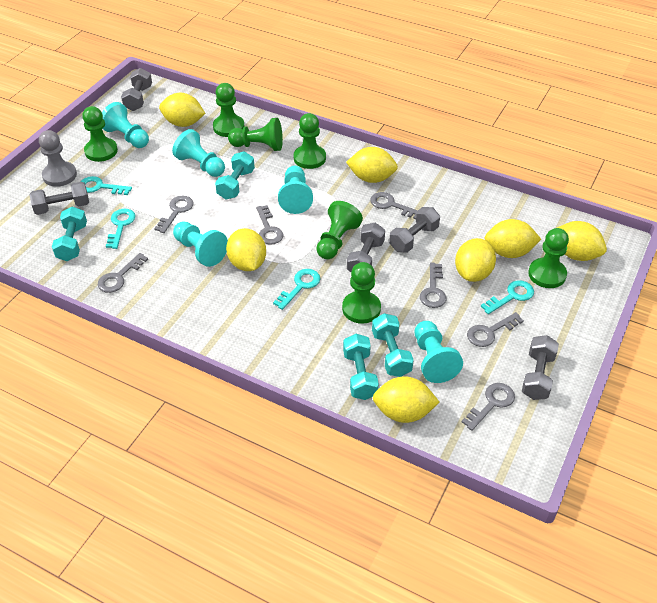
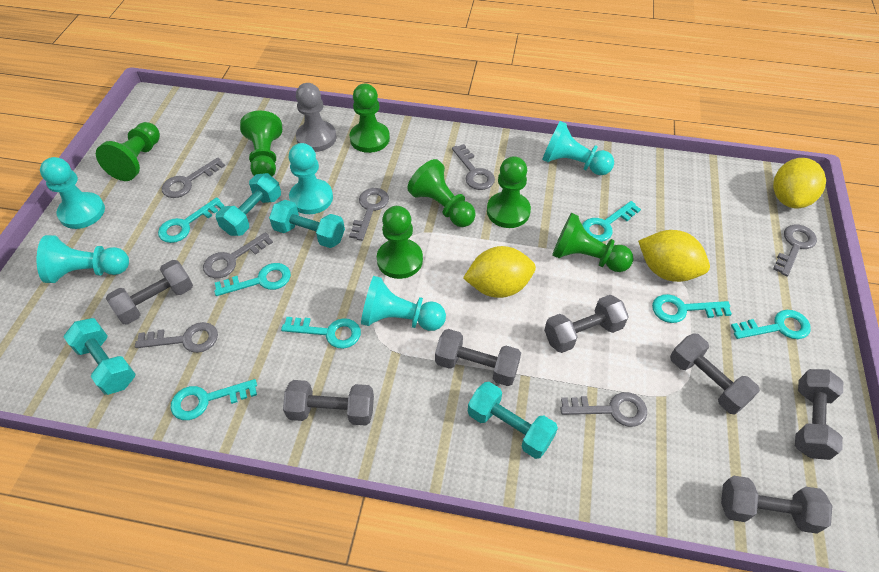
grey dumbbell: 5 -> 7
turquoise key: 4 -> 7
yellow lemon: 7 -> 3

